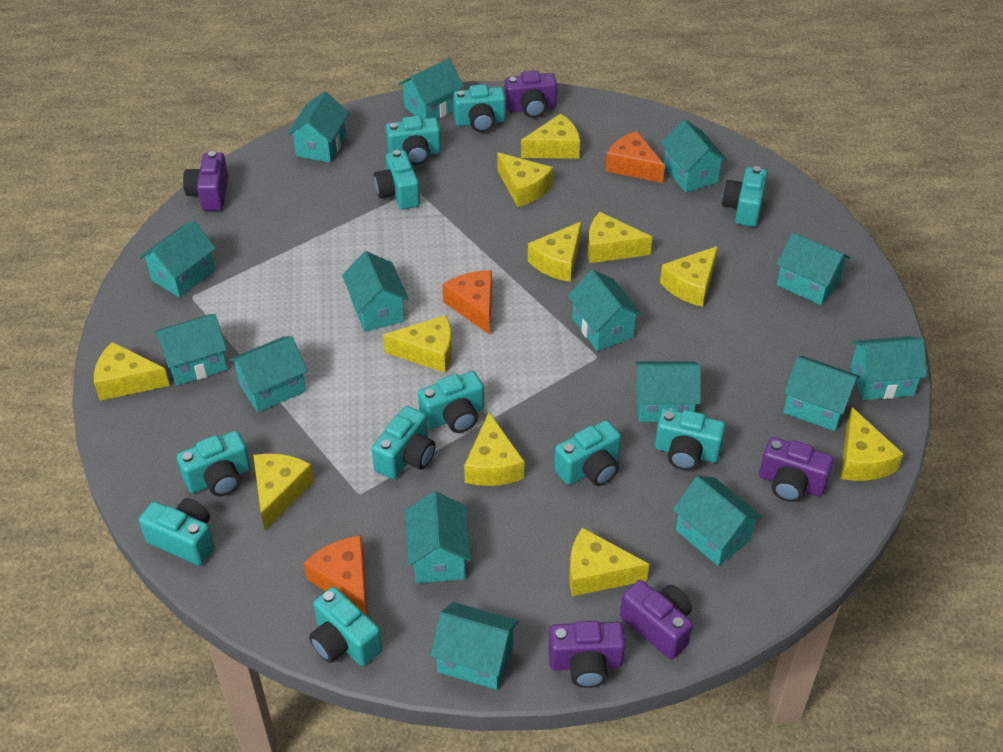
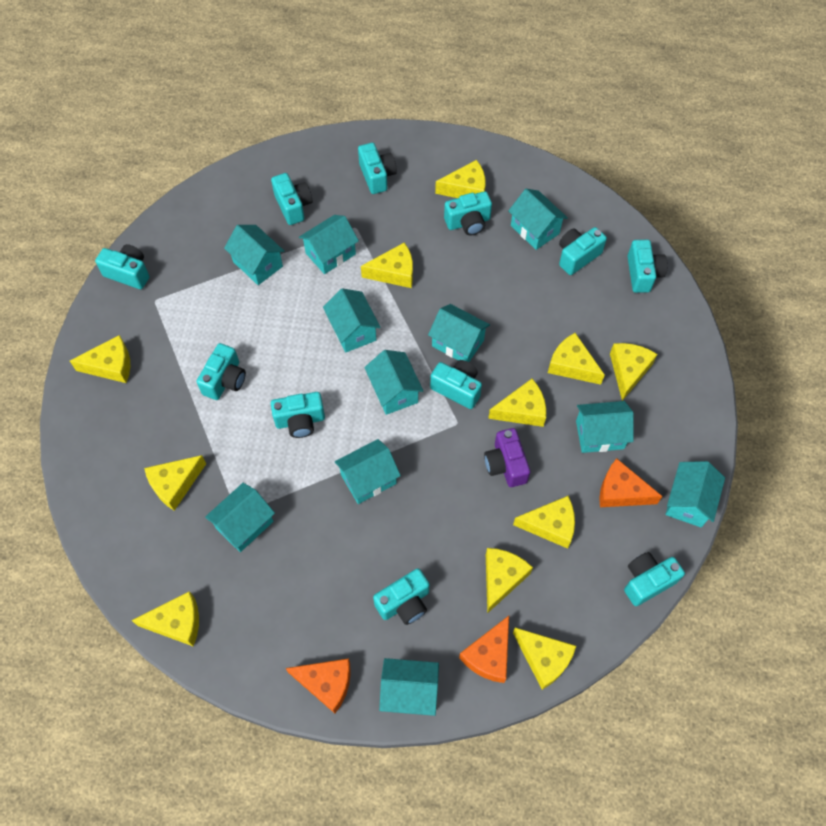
purple camera: 5 -> 1
turquoise house: 15 -> 11

